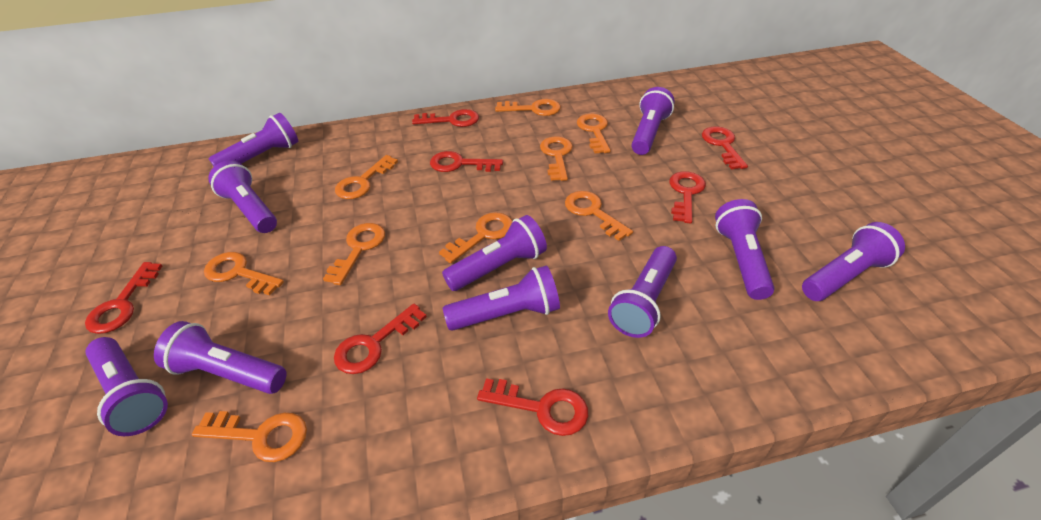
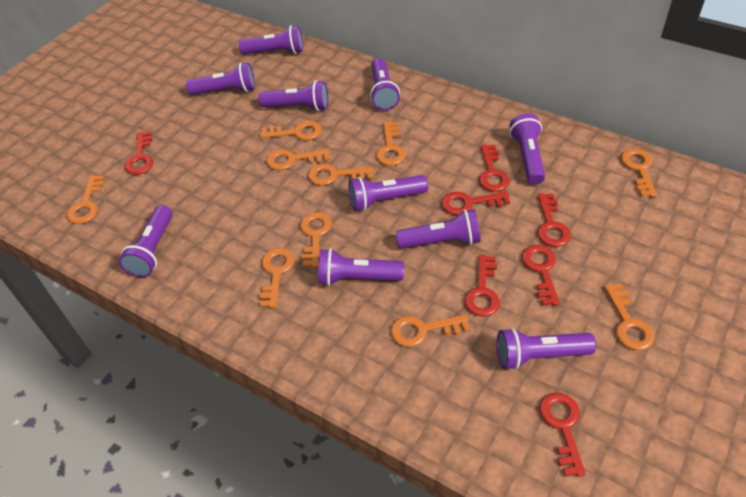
orange key: 9 -> 10

